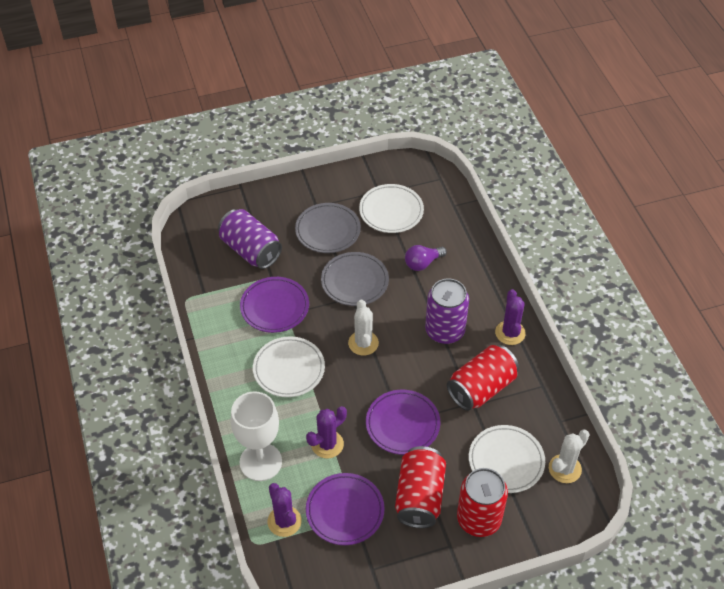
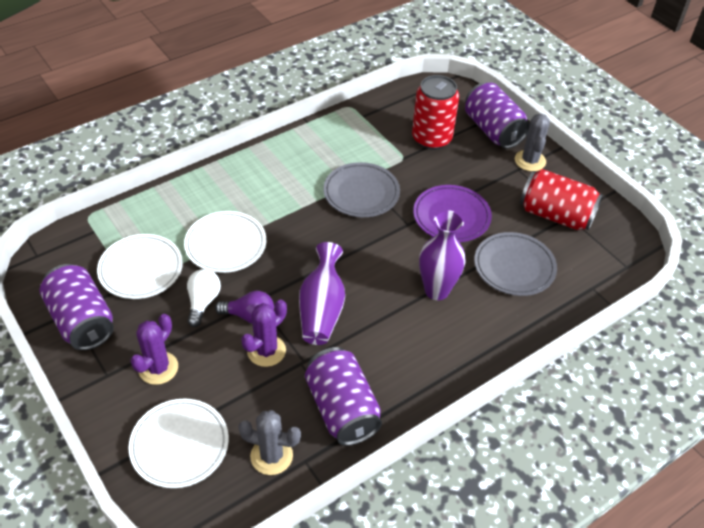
grey cactus: 0 -> 2
purple cactus: 3 -> 2
purple can: 2 -> 3
purple plate: 3 -> 1
purple vase: 0 -> 2
red can: 3 -> 2
white cactus: 2 -> 0
white goblet: 1 -> 0
white light bulb: 0 -> 1

